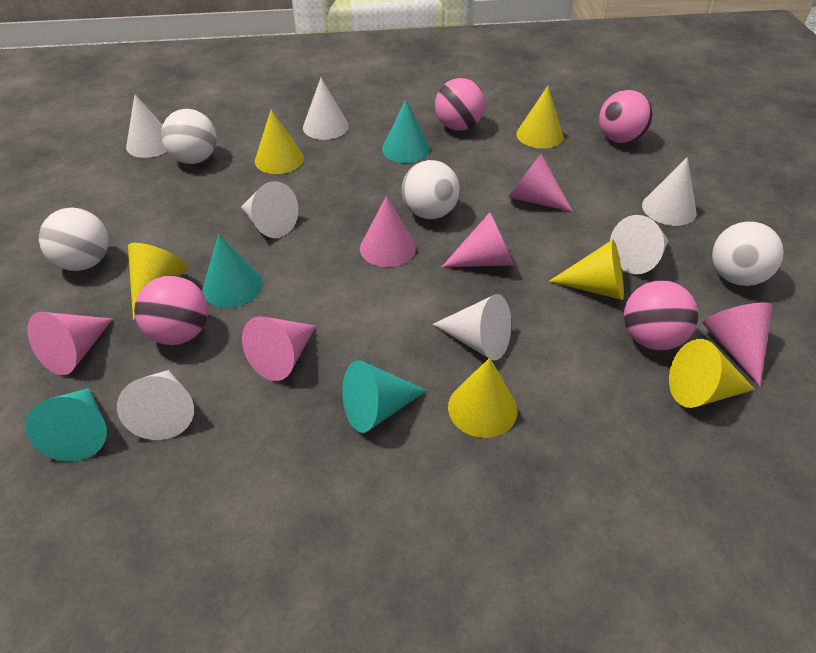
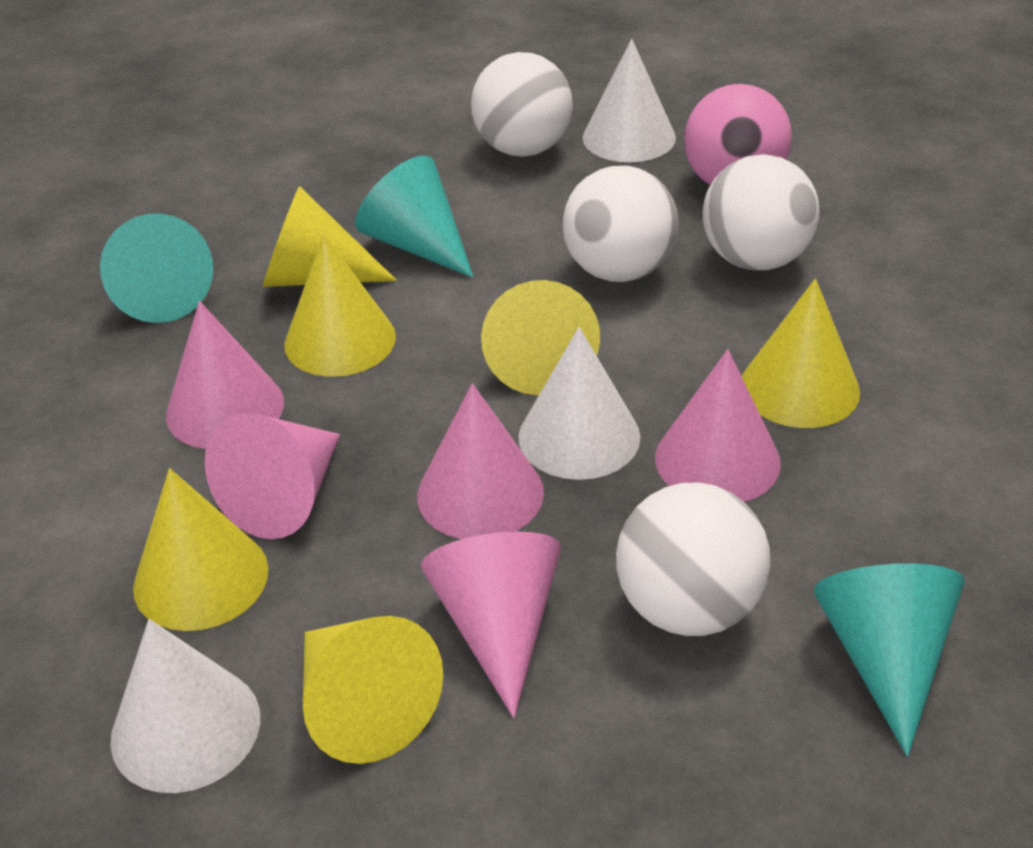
pink ball: 4 -> 1
pink cone: 6 -> 5
turquoise cone: 4 -> 3
white cone: 7 -> 3

